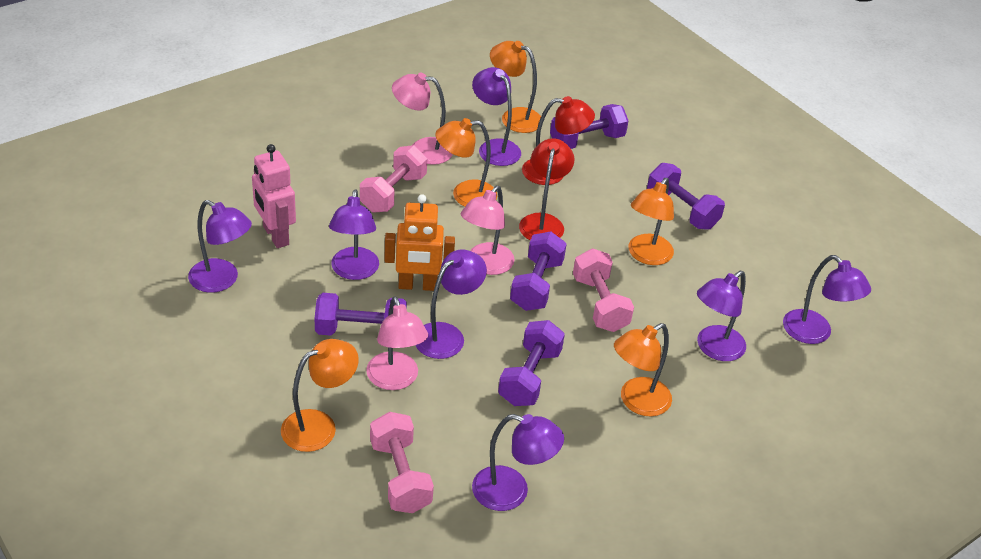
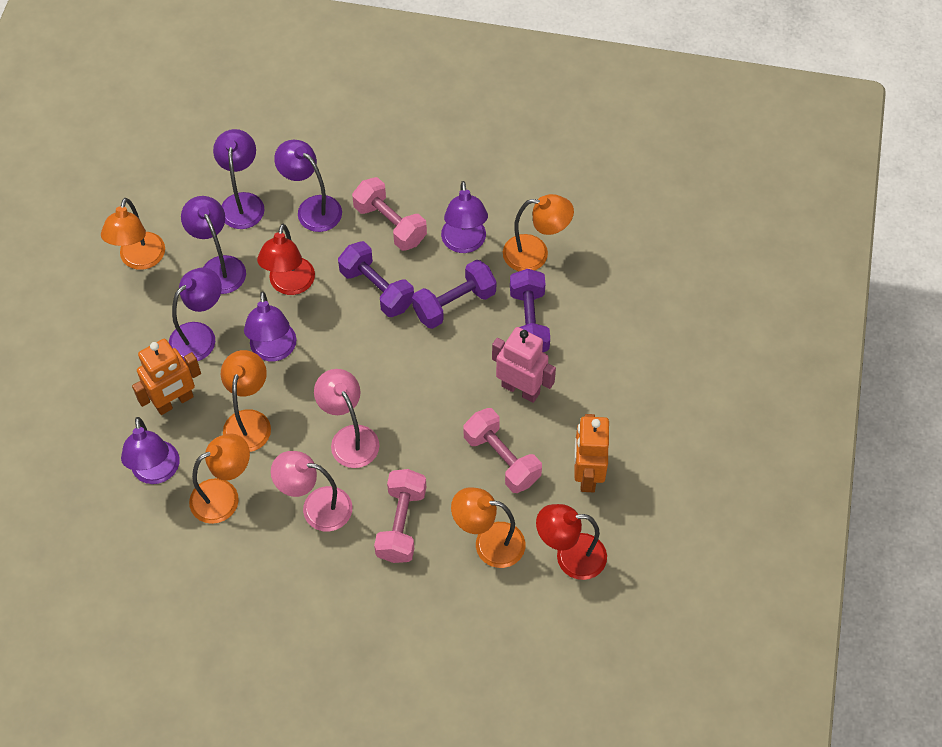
orange robot: 1 -> 2
pink lamp: 3 -> 2
purple dumbbell: 5 -> 3

